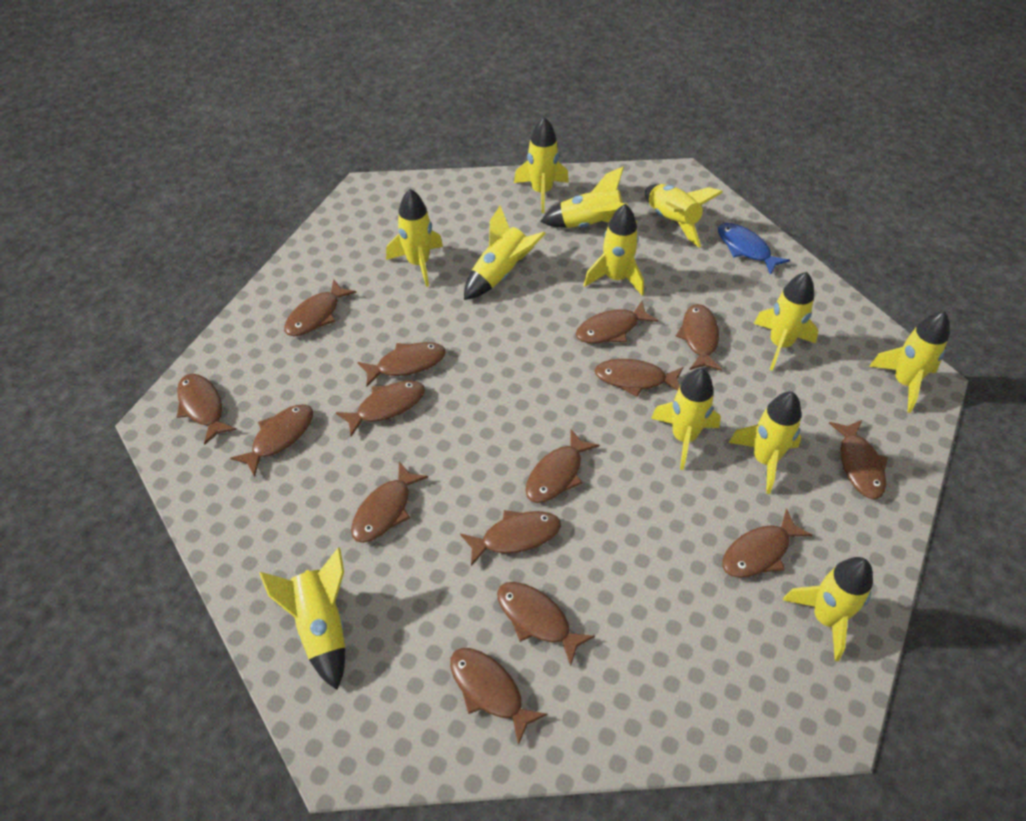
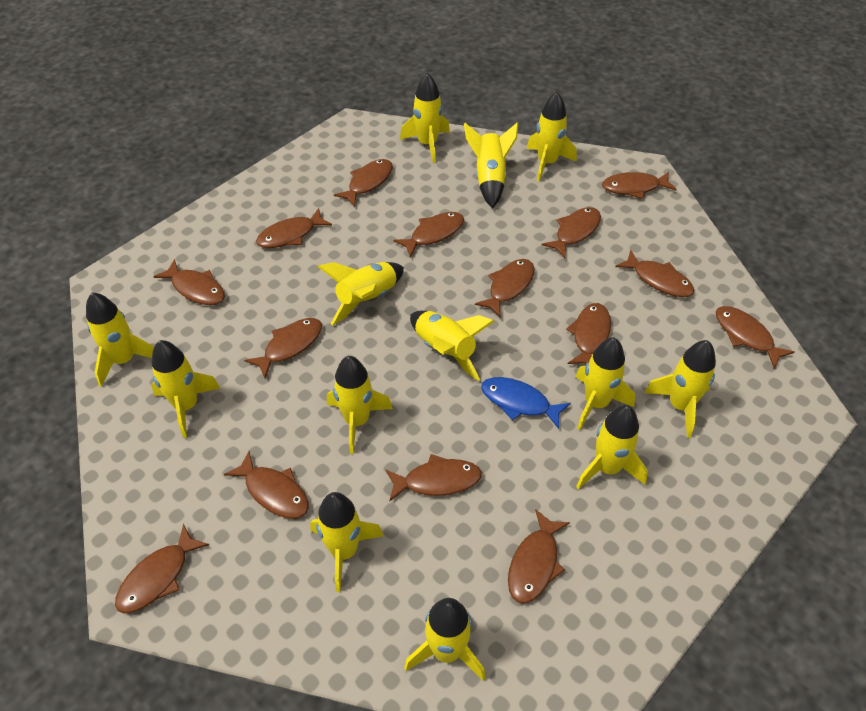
yellow rocket: 12 -> 13

